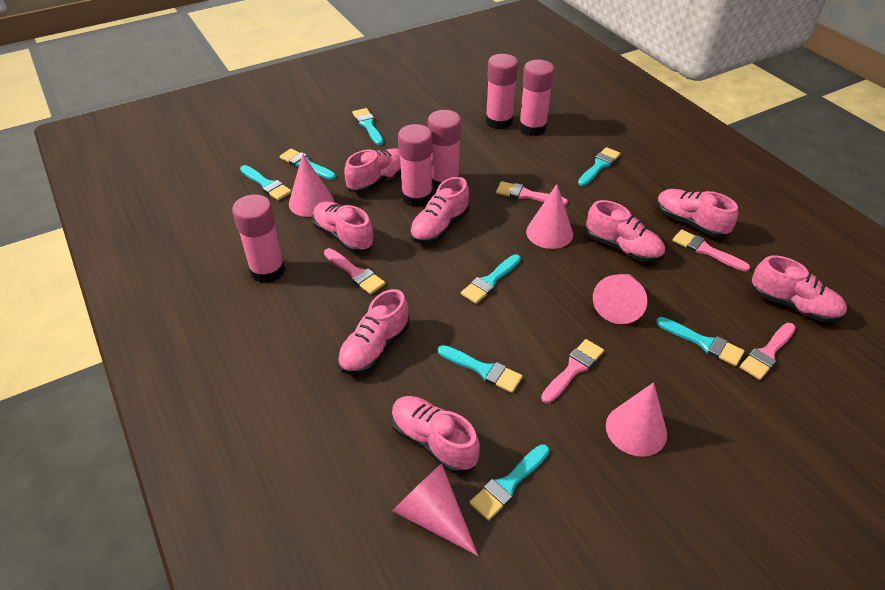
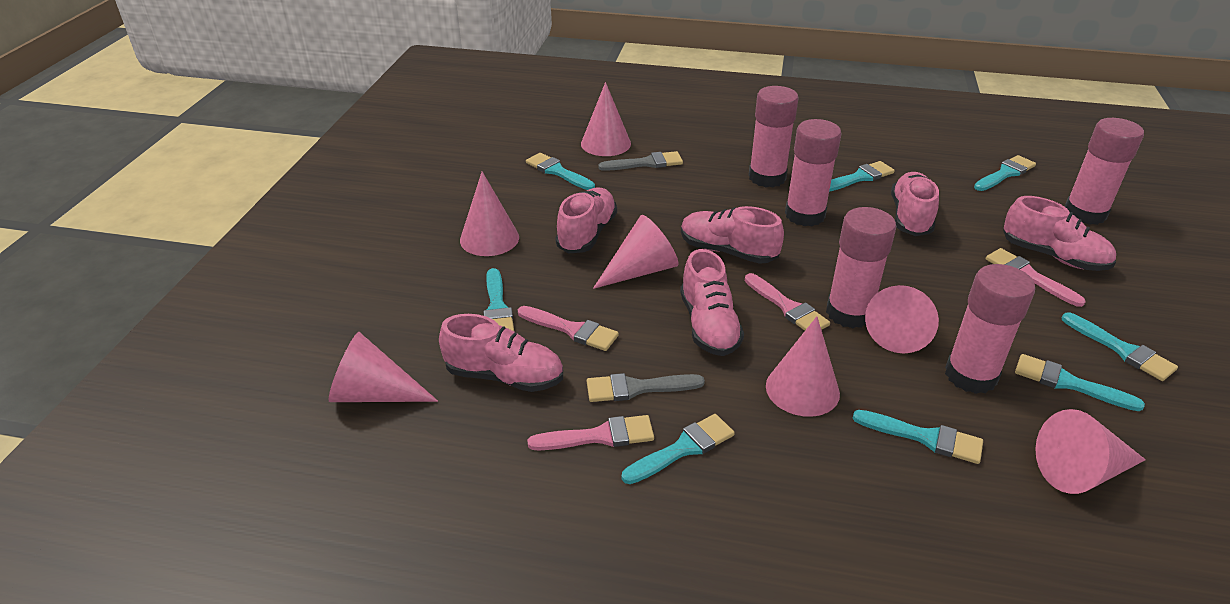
grey brush: 0 -> 2
pink brush: 5 -> 4
pink cone: 5 -> 7
pink shoe: 8 -> 6

